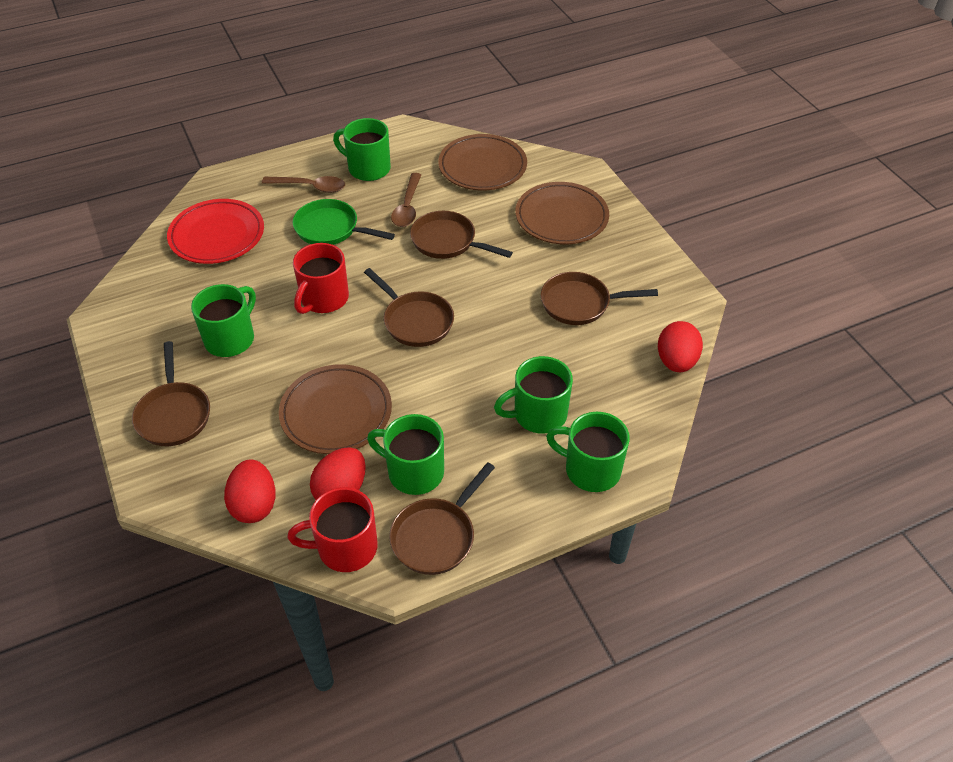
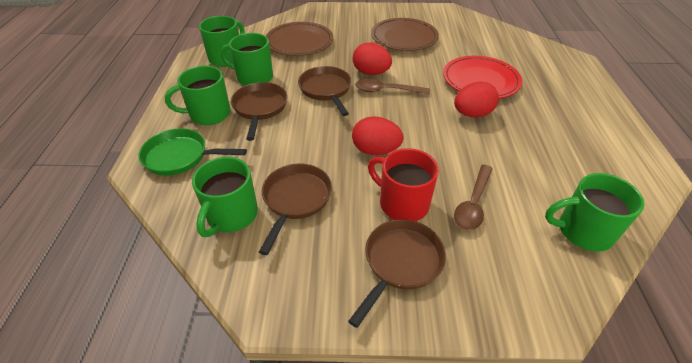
brown pan: 5 -> 4
brown plate: 3 -> 2
red mug: 2 -> 1

